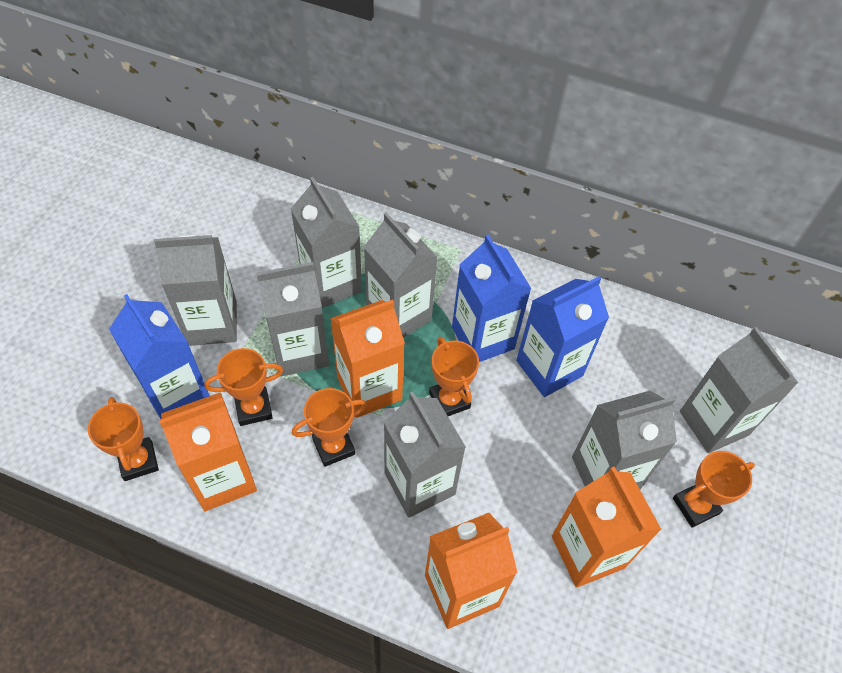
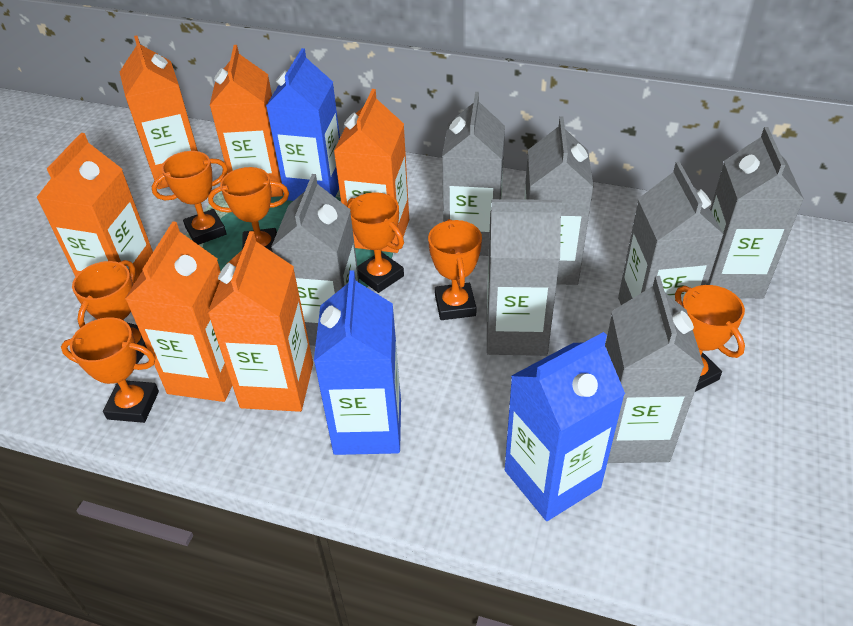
orange carton: 4 -> 6
orange trophy: 5 -> 7

